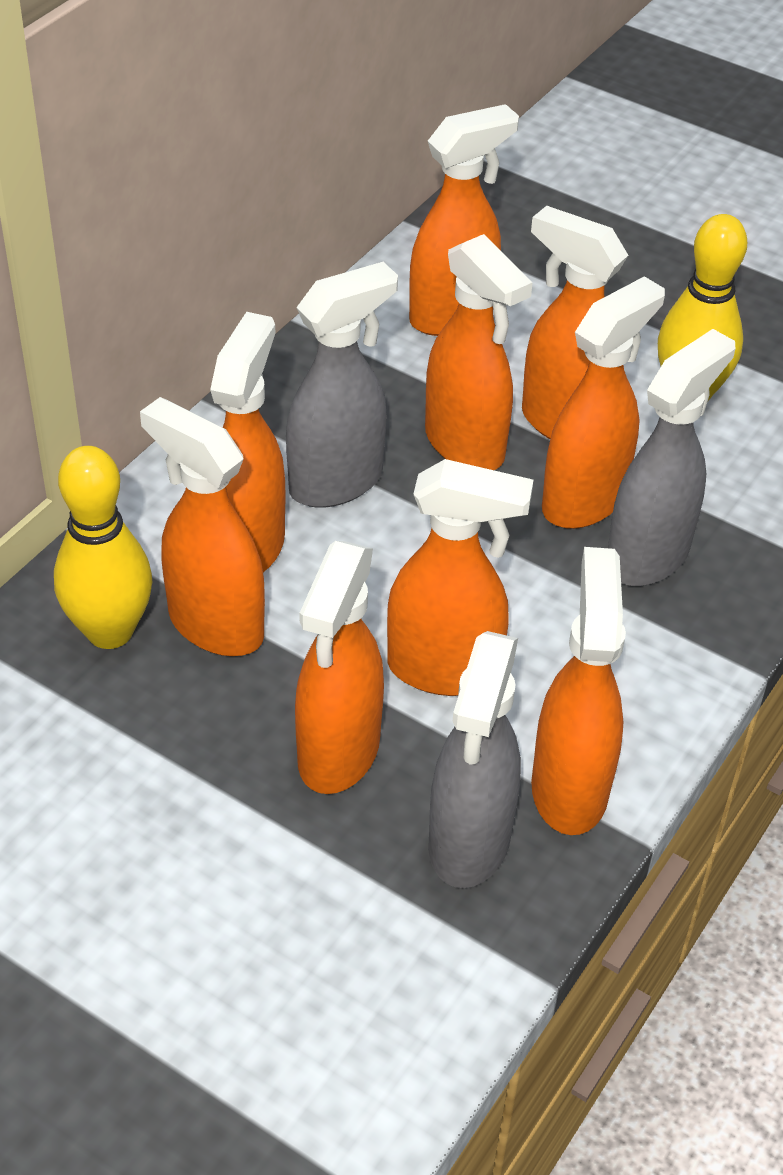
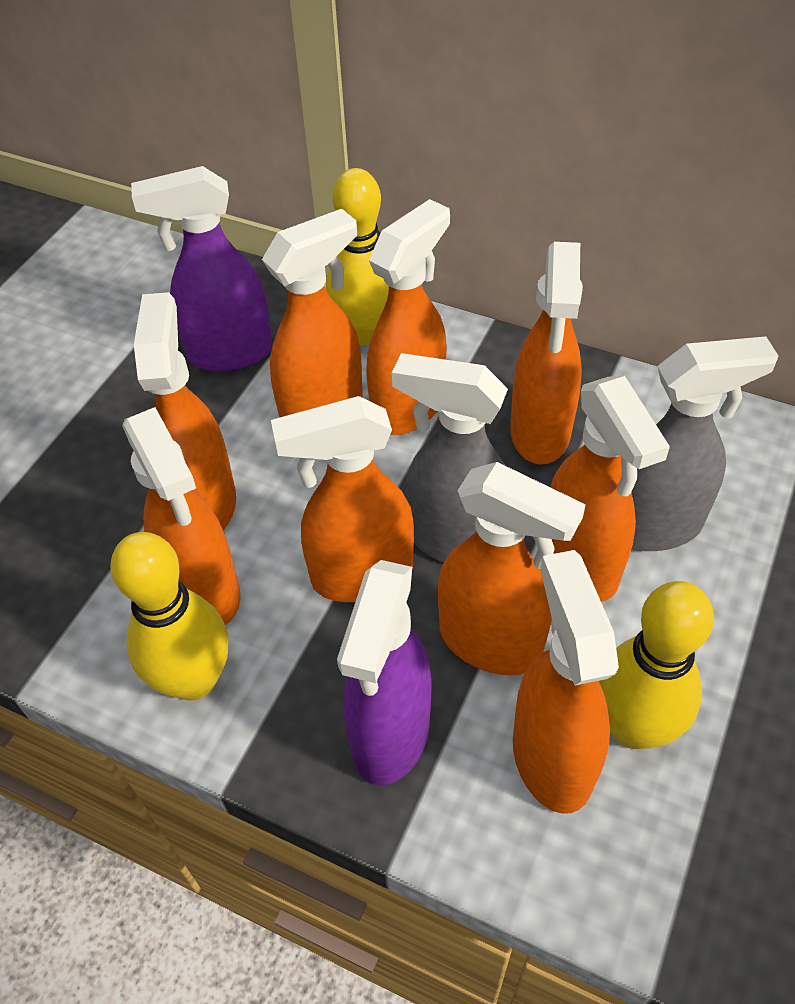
grey spray bottle: 3 -> 2
purple spray bottle: 0 -> 2
yellow bowling pin: 2 -> 3

